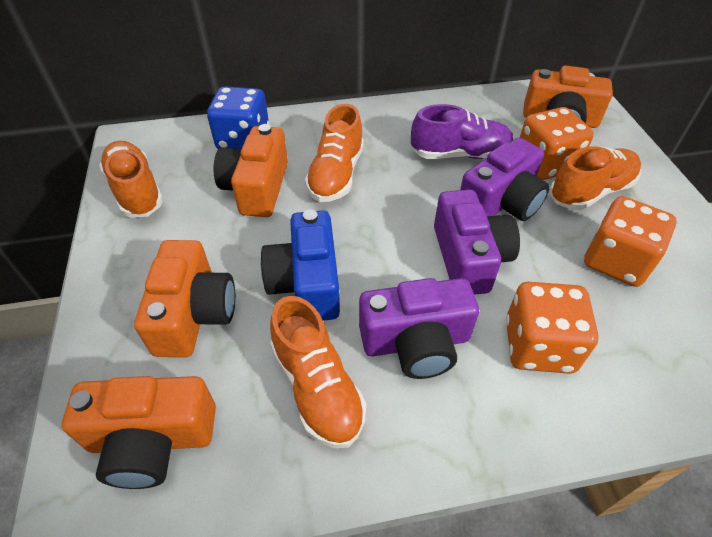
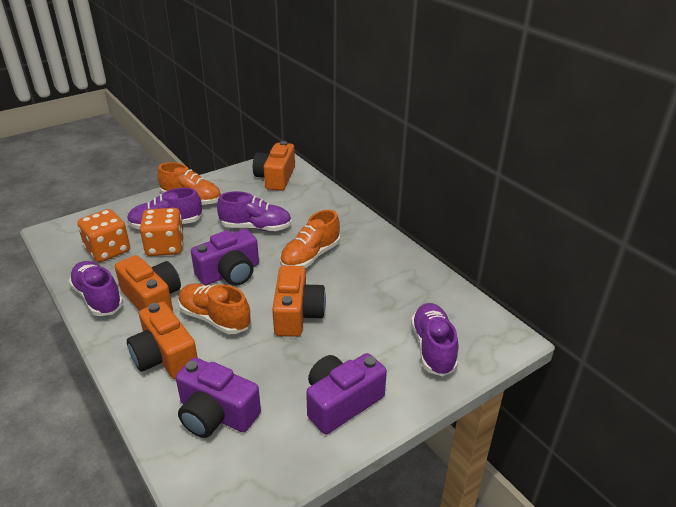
blue camera: 1 -> 0
blue dice: 1 -> 0
orange dice: 3 -> 2
orange shoe: 4 -> 3
purple shoe: 1 -> 4

